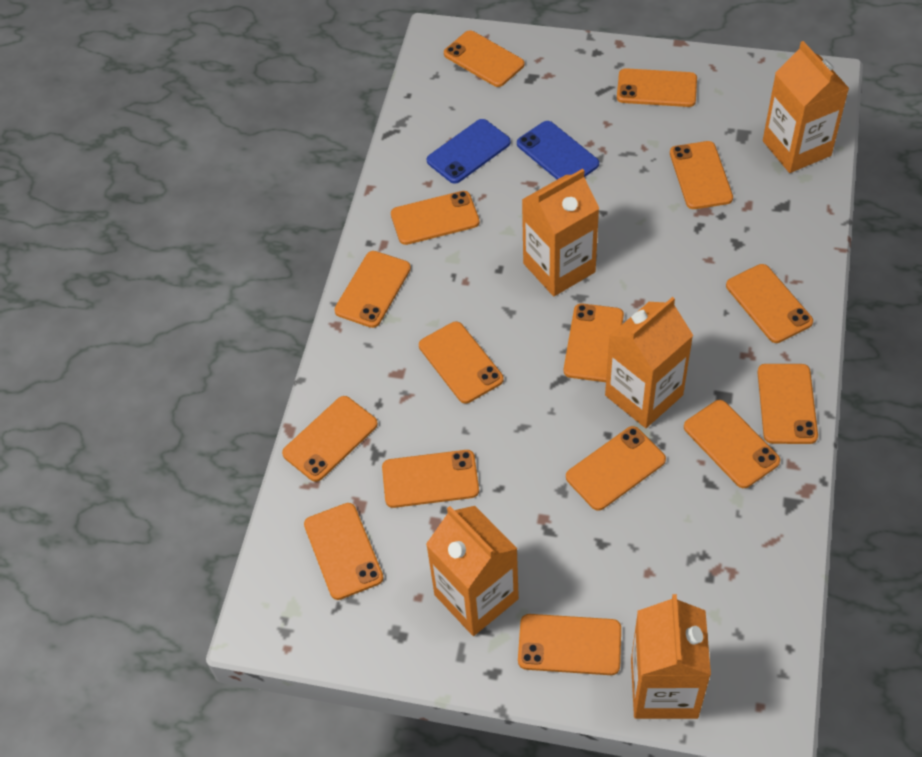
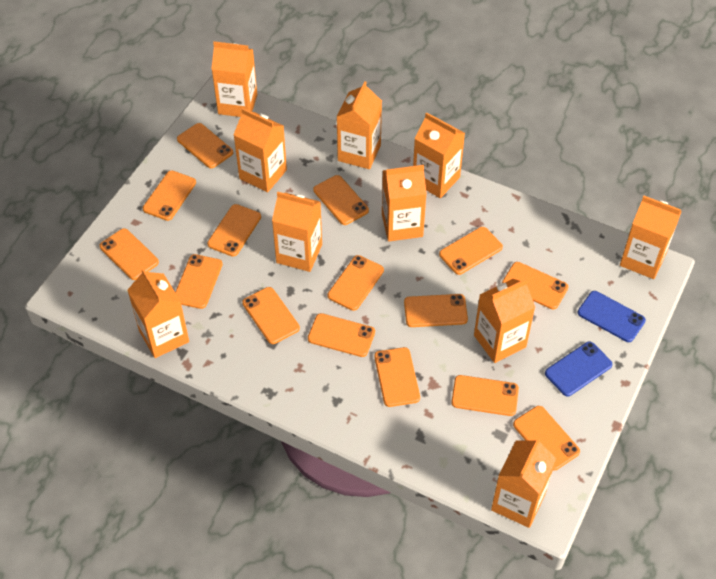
orange carton: 5 -> 10

